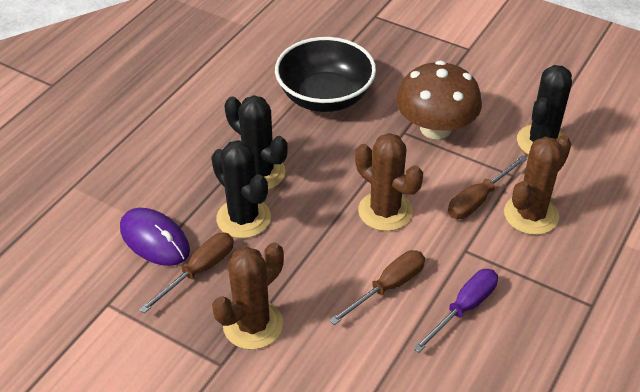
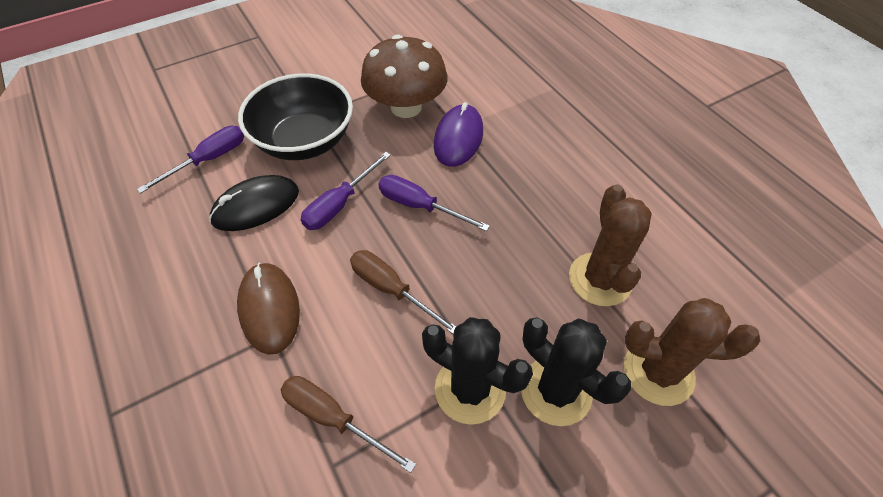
black cactus: 3 -> 2
black mouse: 0 -> 1
brown cactus: 3 -> 2
brown mouse: 0 -> 1
brown screwdriver: 3 -> 2
purple screwdriver: 1 -> 3

